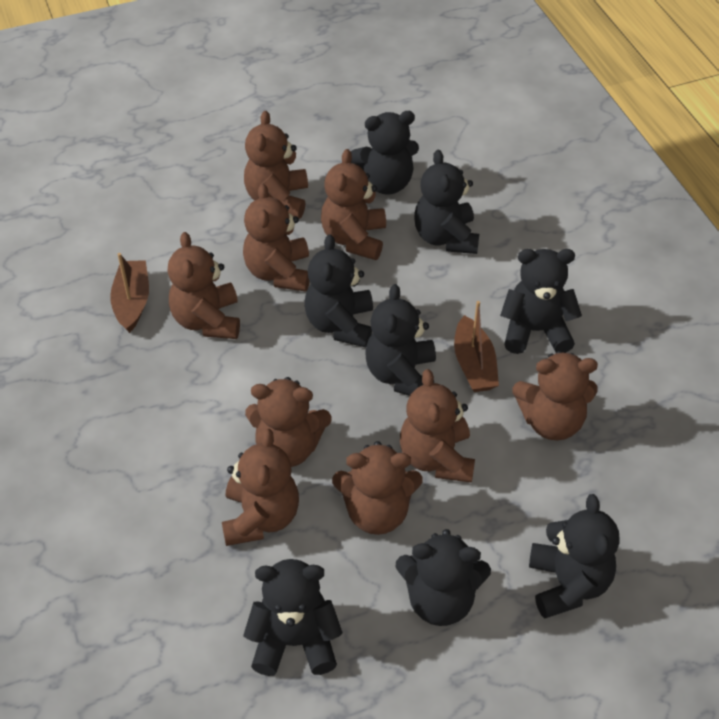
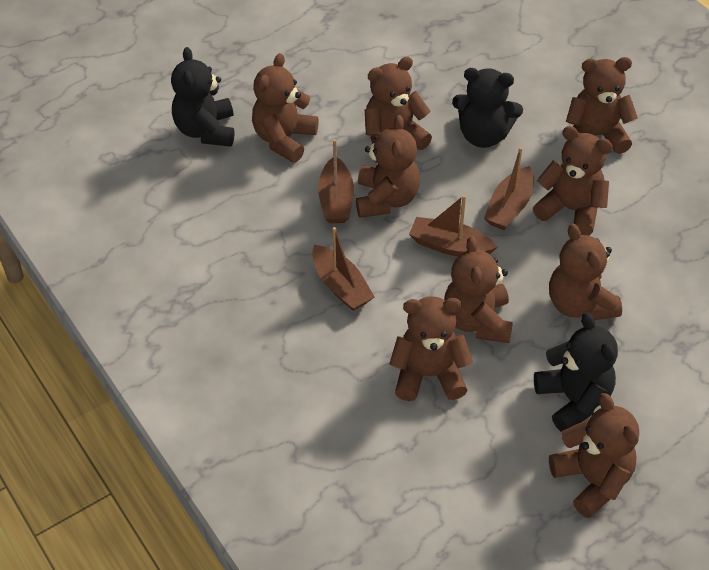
black teddy bear: 8 -> 3
brown boat: 2 -> 4

